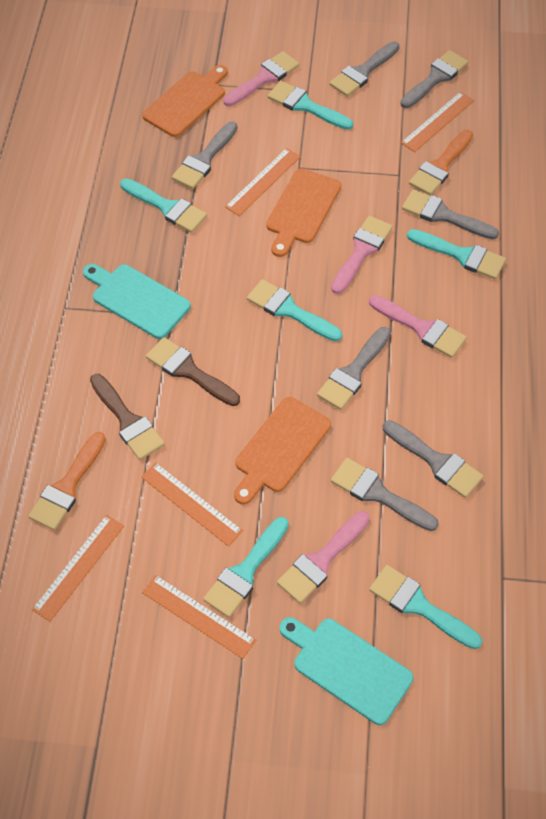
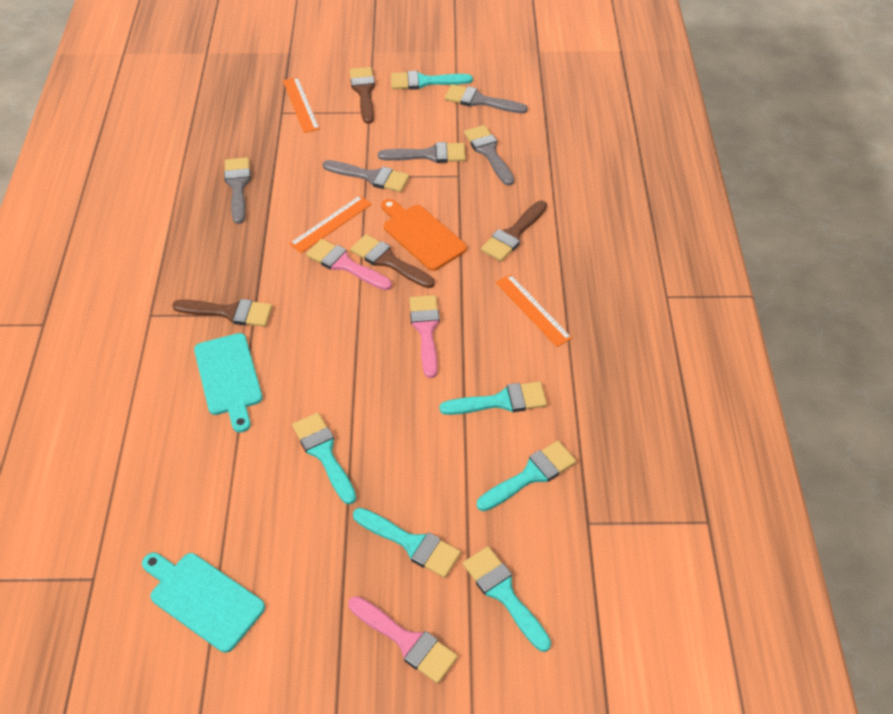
brown brush: 2 -> 4
grey brush: 7 -> 5
orange brush: 2 -> 0
orange cutting board: 3 -> 1
orange ruler: 5 -> 3
pink brush: 4 -> 3

